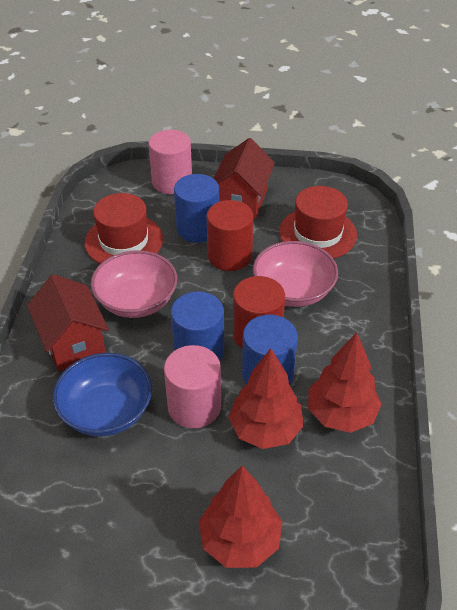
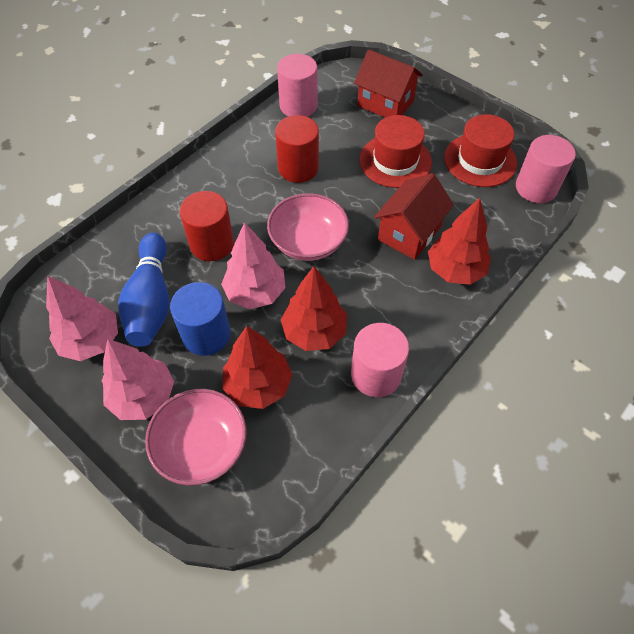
blue bowl: 1 -> 0
blue bowling pin: 0 -> 1
blue cylinder: 3 -> 1
pink cylinder: 2 -> 3
pink tree: 0 -> 3

